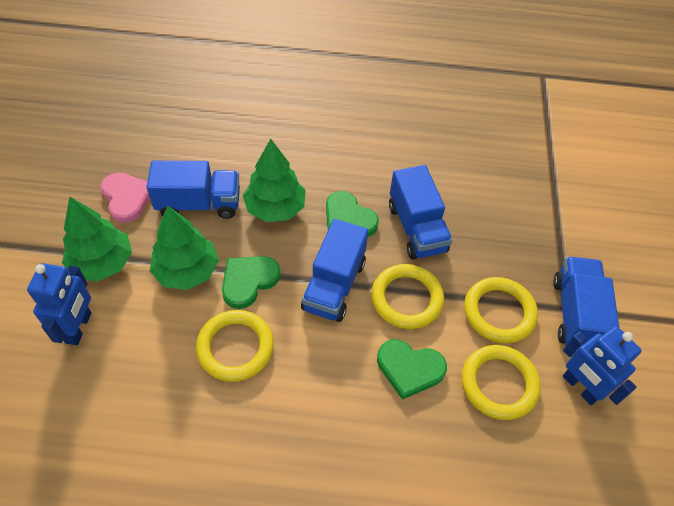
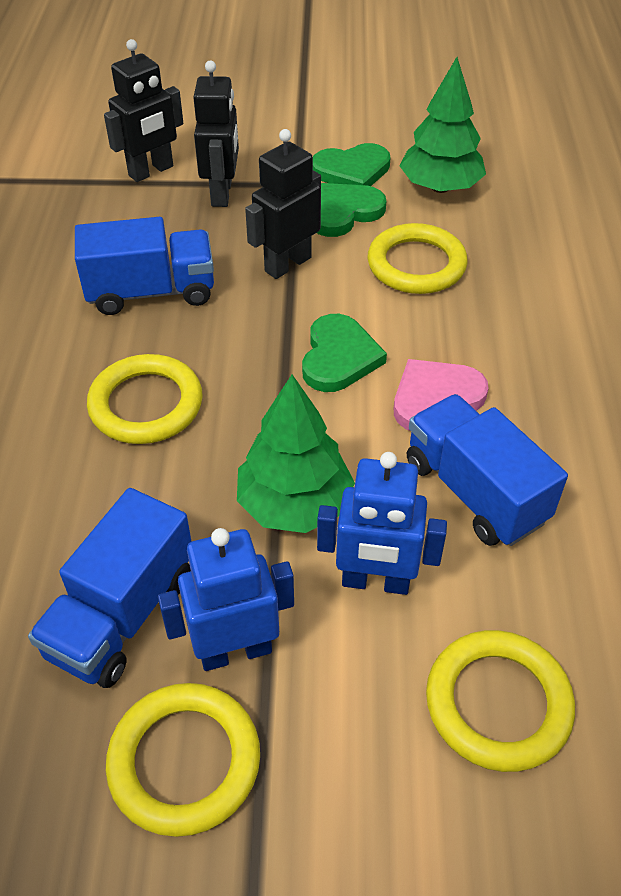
black robot: 0 -> 3
blue truck: 4 -> 3
green tree: 3 -> 2

